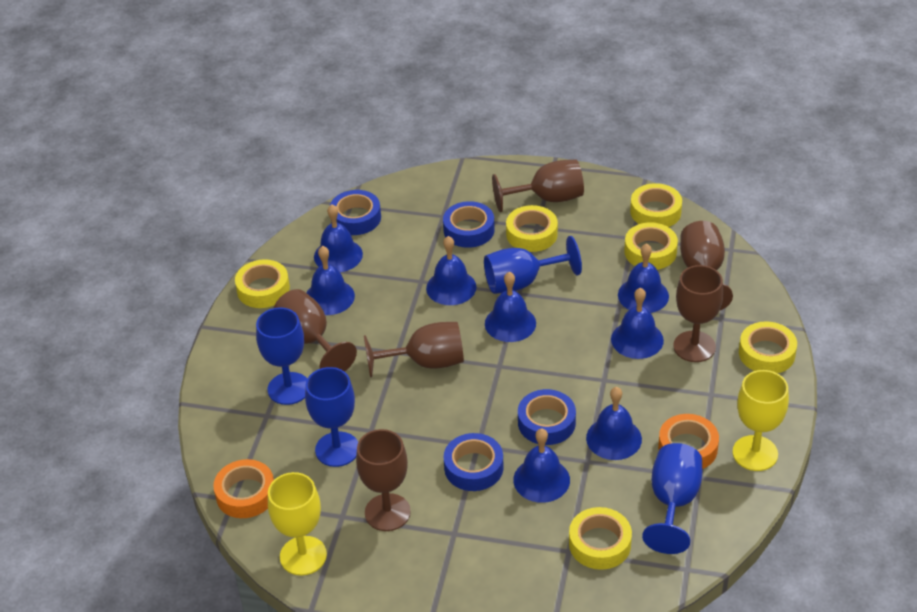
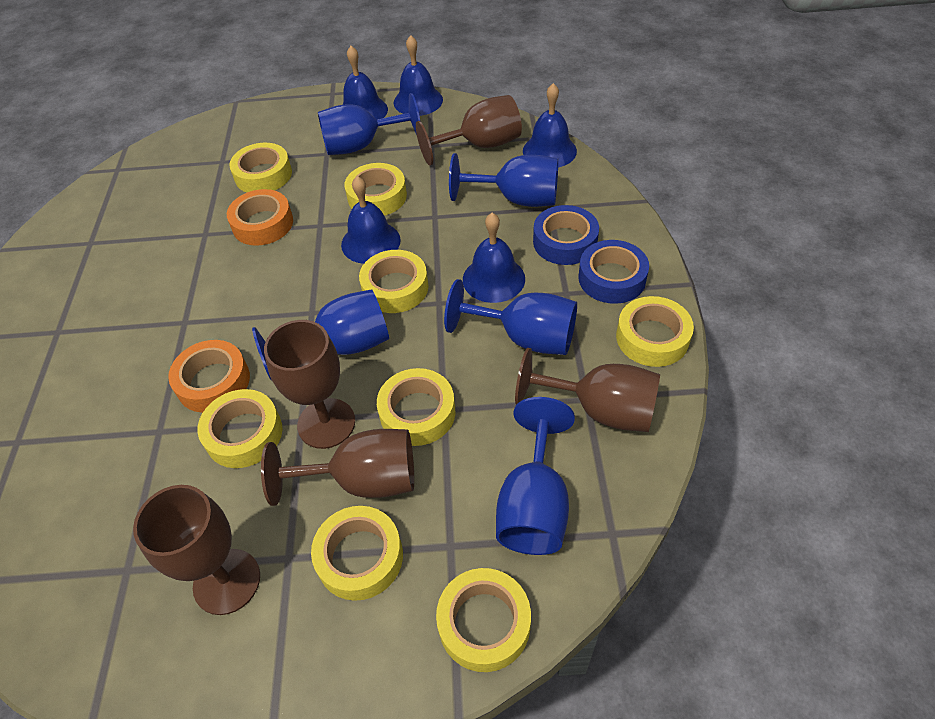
blue bell: 8 -> 5
blue goblet: 4 -> 5
blue tape: 4 -> 2
brown goblet: 6 -> 5
yellow goblet: 2 -> 0
yellow tape: 6 -> 8

